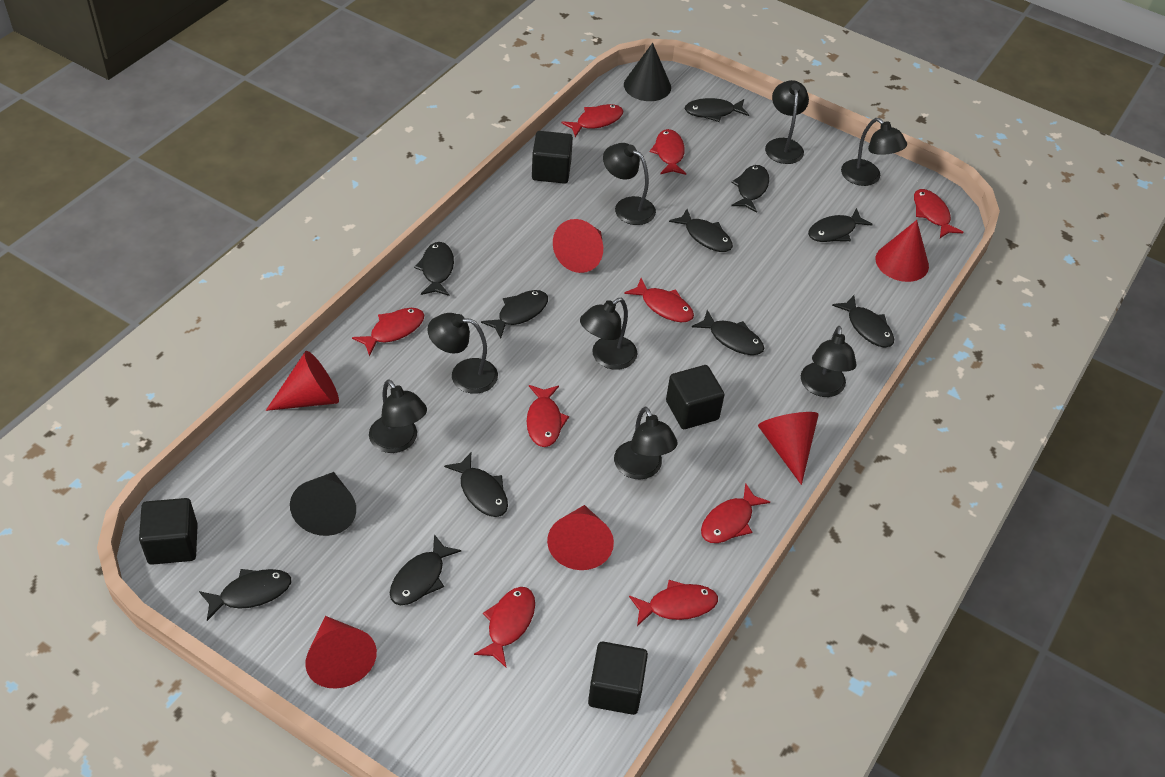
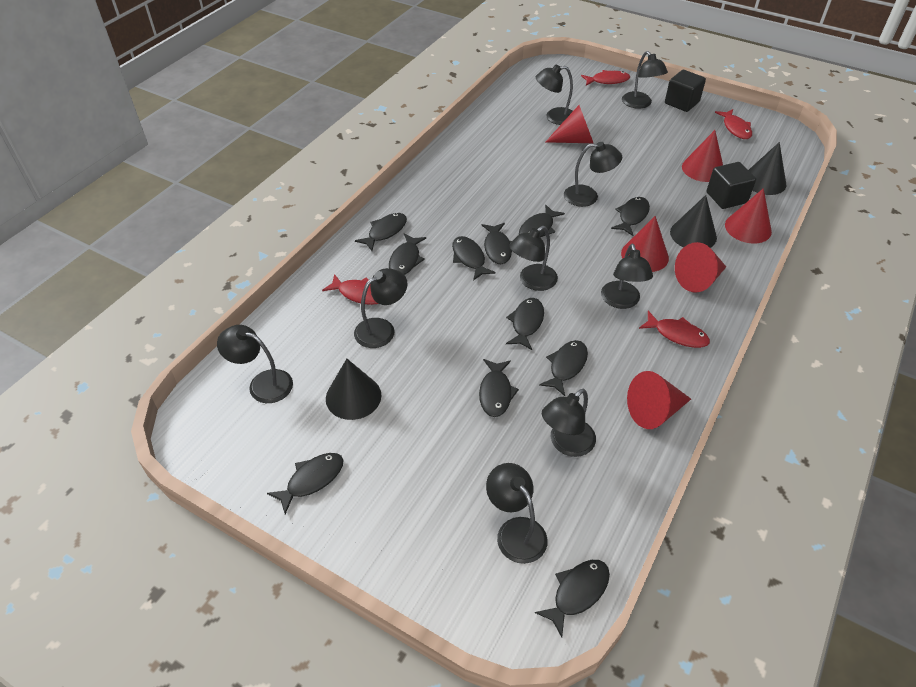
black cone: 2 -> 3
black cube: 4 -> 2
black lamp: 8 -> 9
red fish: 9 -> 4

